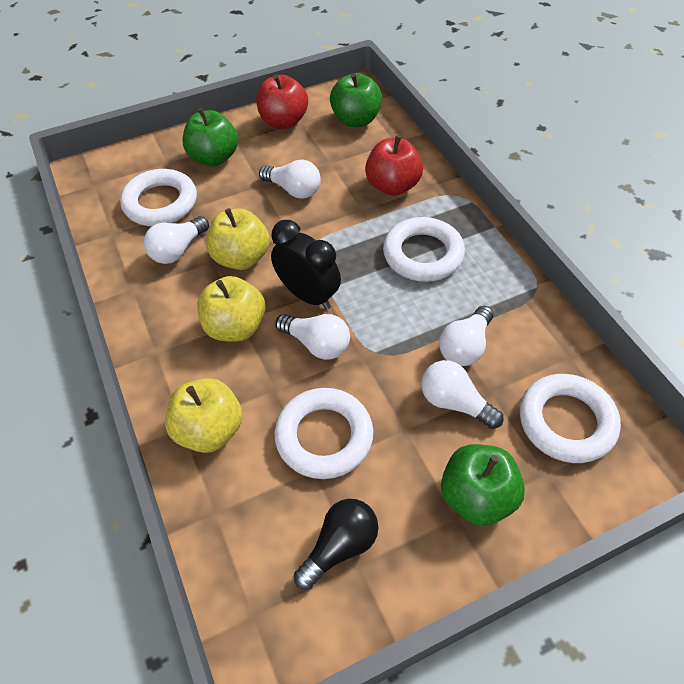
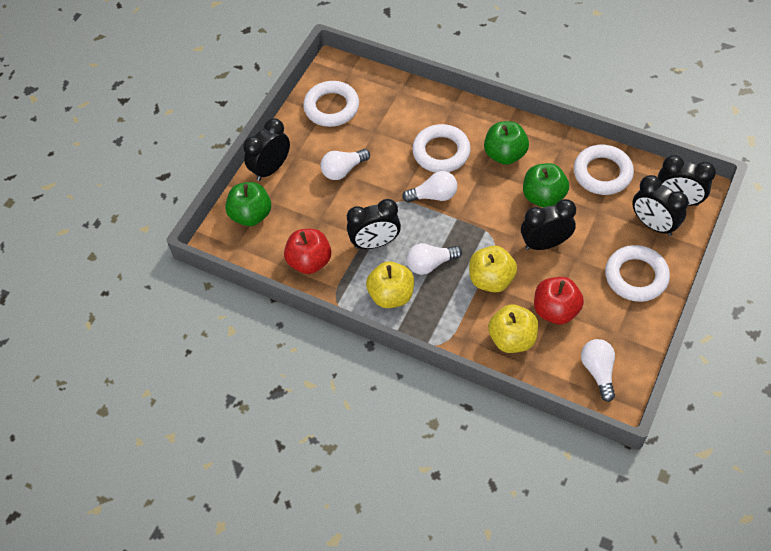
black clock: 1 -> 5
black light bulb: 1 -> 0
white light bulb: 5 -> 4

